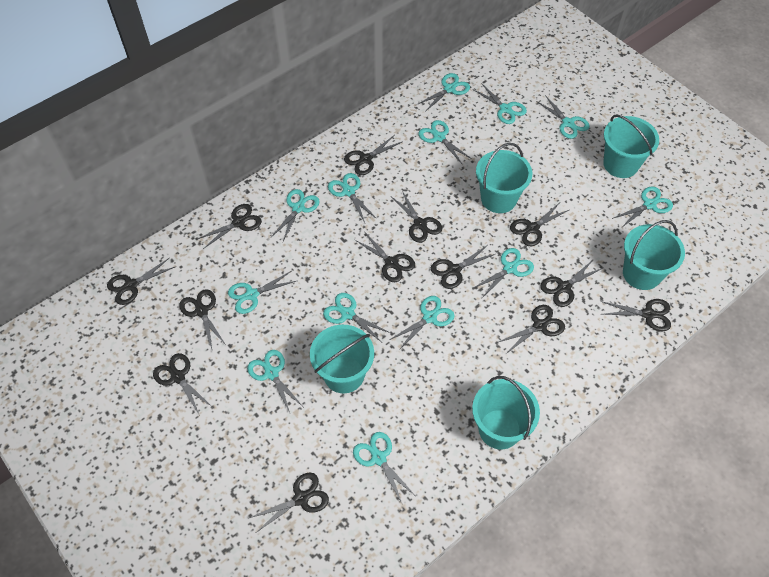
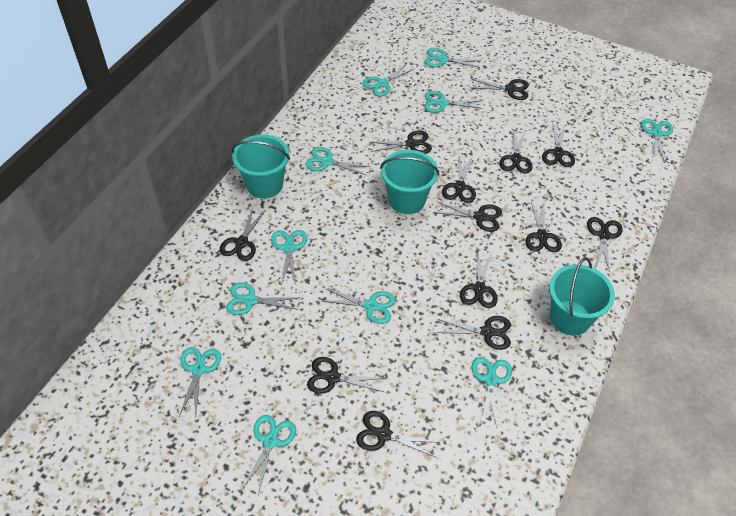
turquoise bucket: 5 -> 3
turquoise scissors: 13 -> 11

